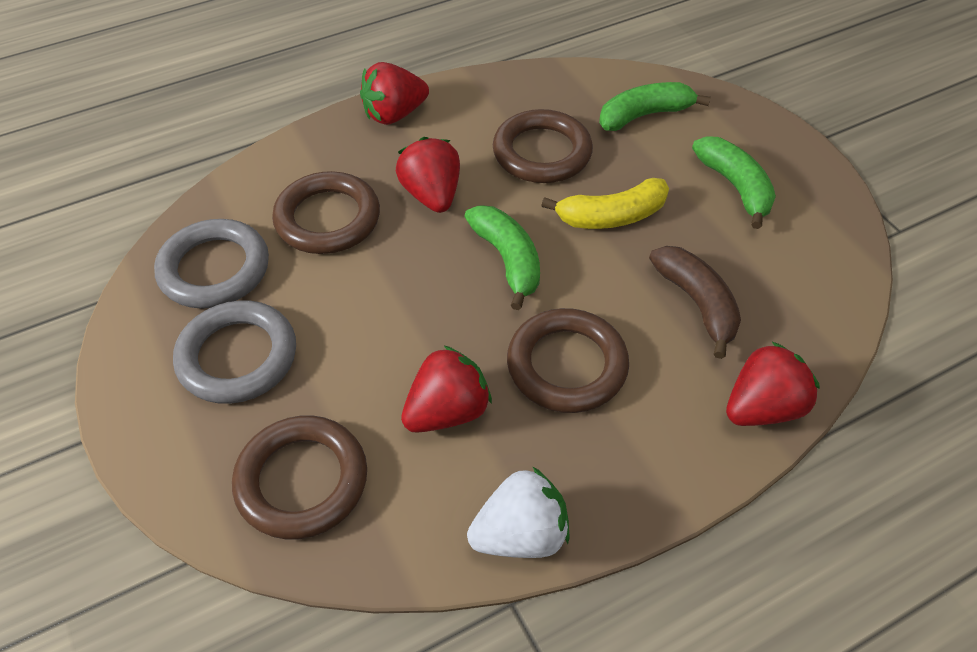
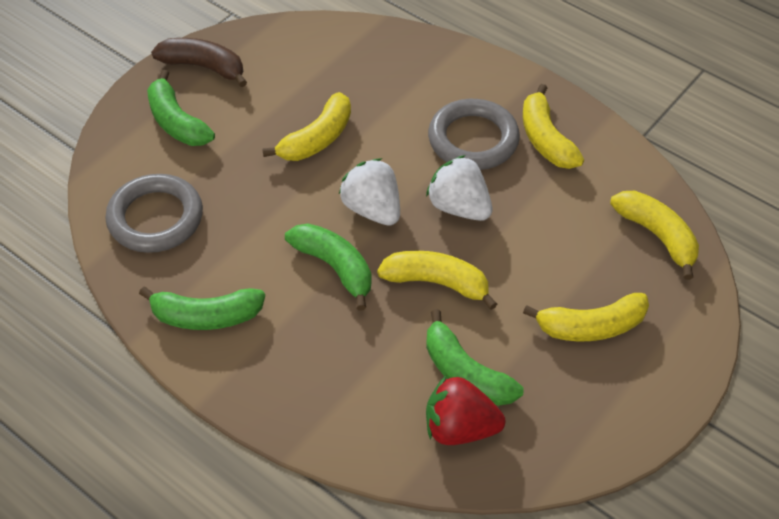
brown ring: 4 -> 0
green banana: 3 -> 4
red strawberry: 4 -> 1
white strawberry: 1 -> 2
yellow banana: 1 -> 5

